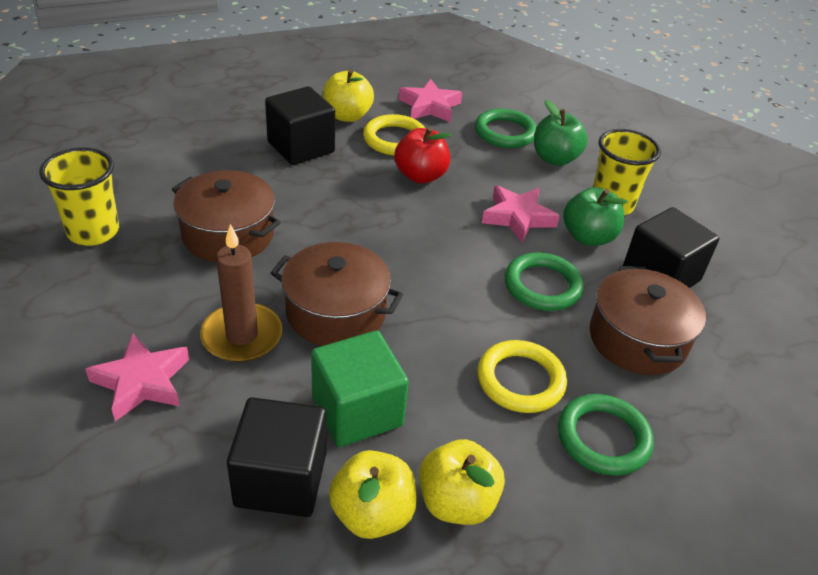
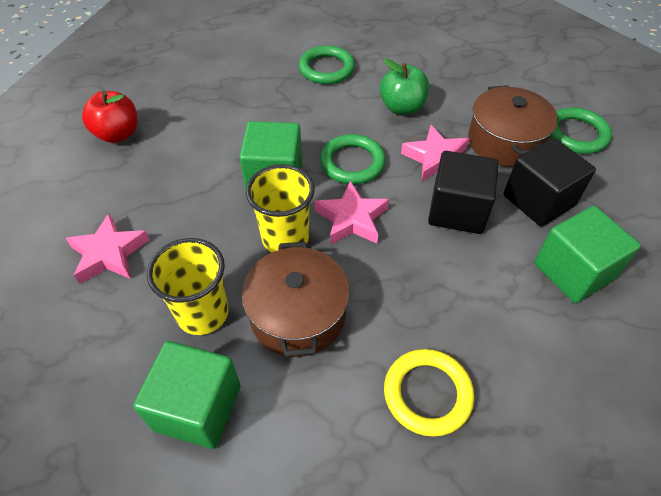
black cube: 3 -> 2
brown candle: 1 -> 0
brown pot: 3 -> 2
green apple: 2 -> 1
green cube: 1 -> 3
yellow apple: 3 -> 0
yellow ring: 2 -> 1

